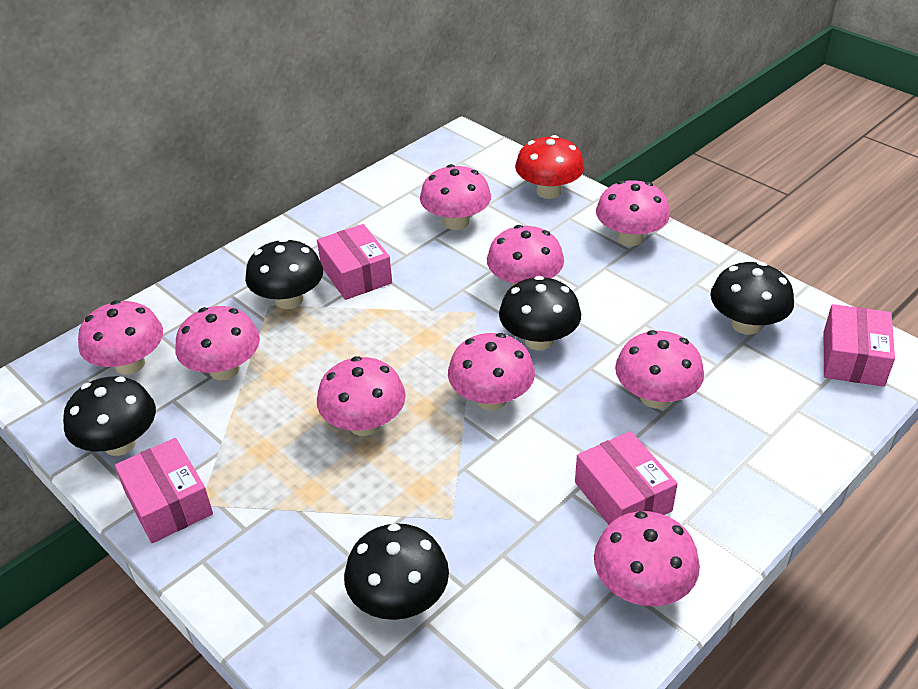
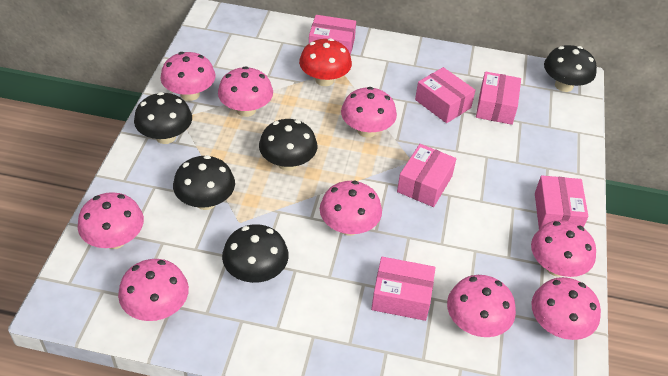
pink box: 4 -> 6

